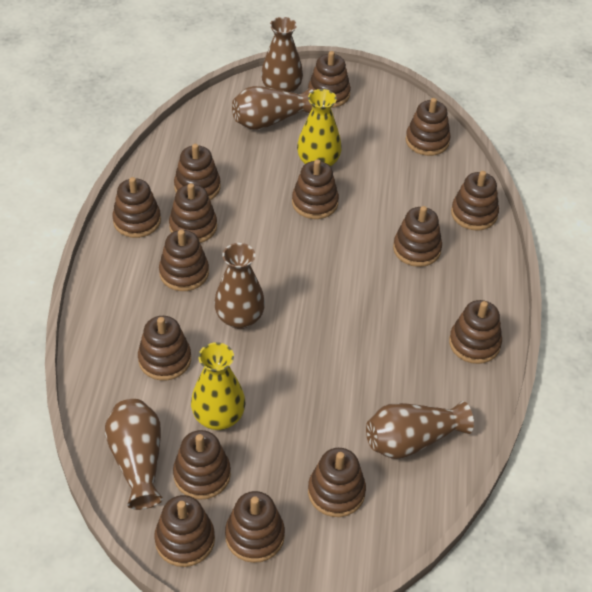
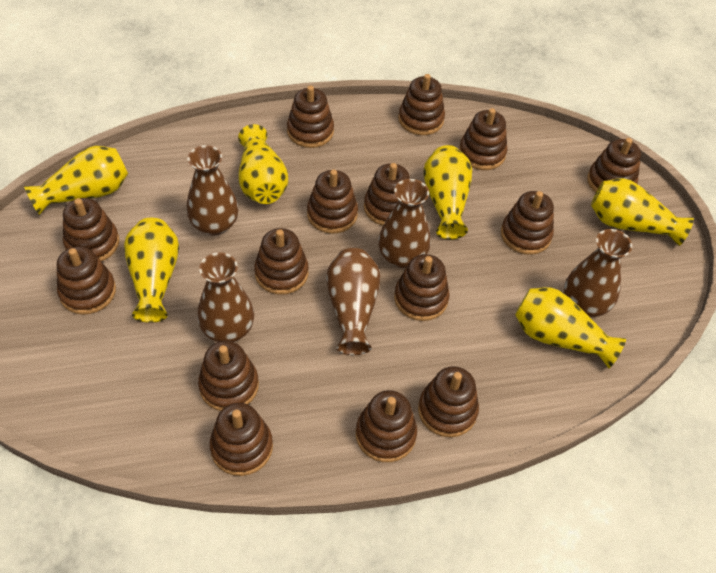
yellow vase: 2 -> 6

